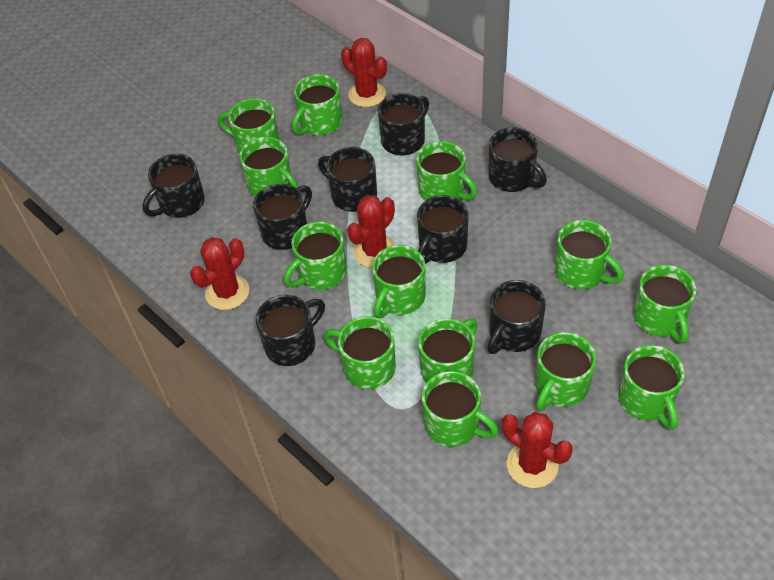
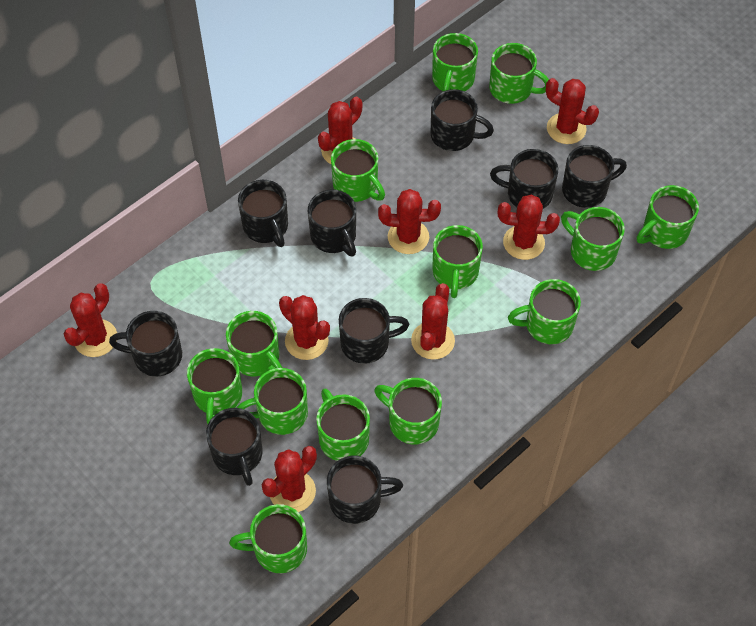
black mug: 8 -> 9
red cactus: 4 -> 8

